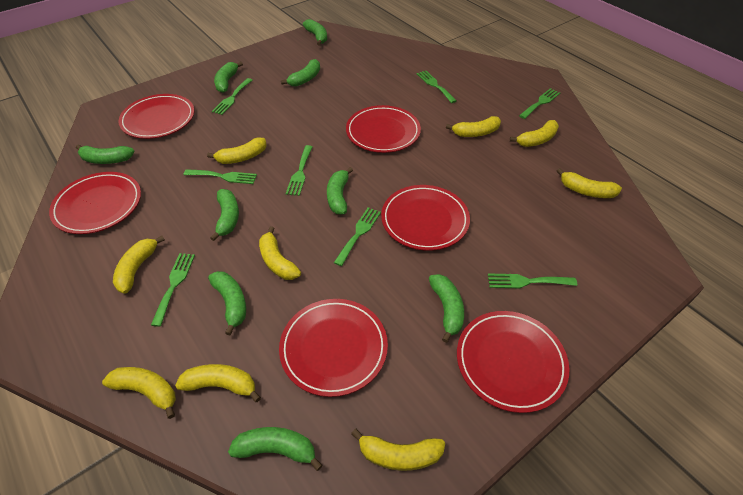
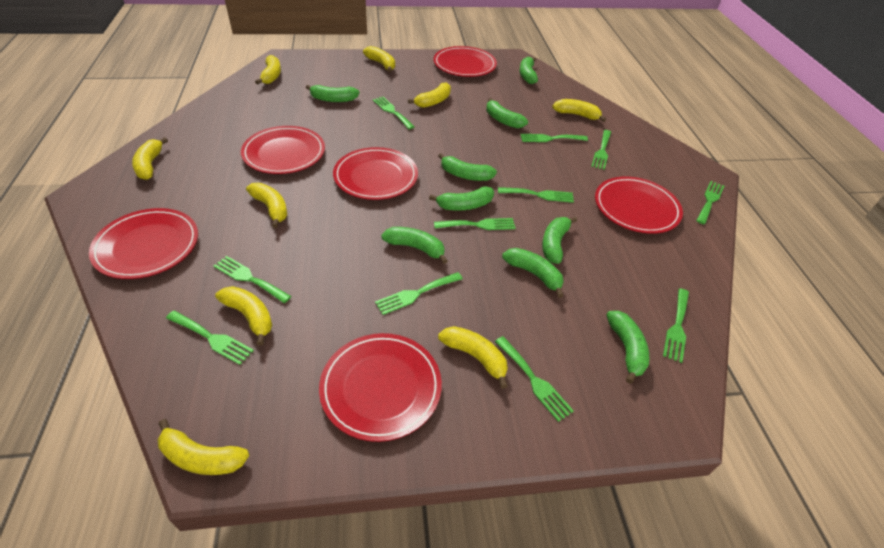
green fork: 8 -> 11

